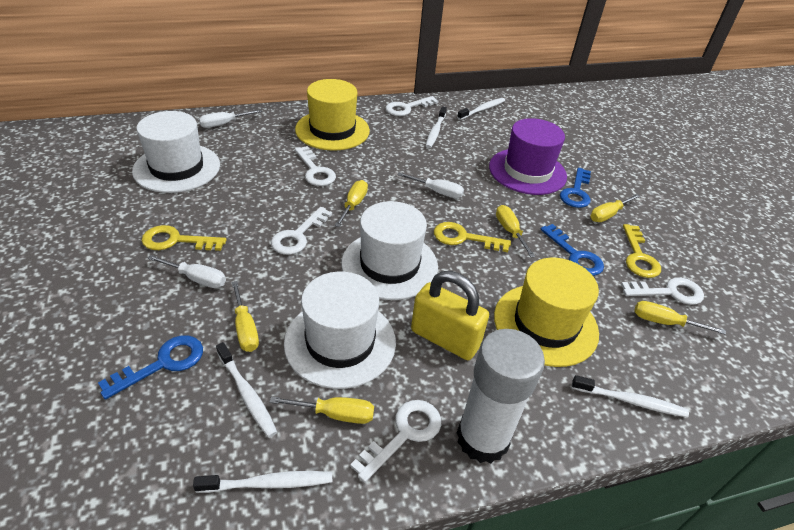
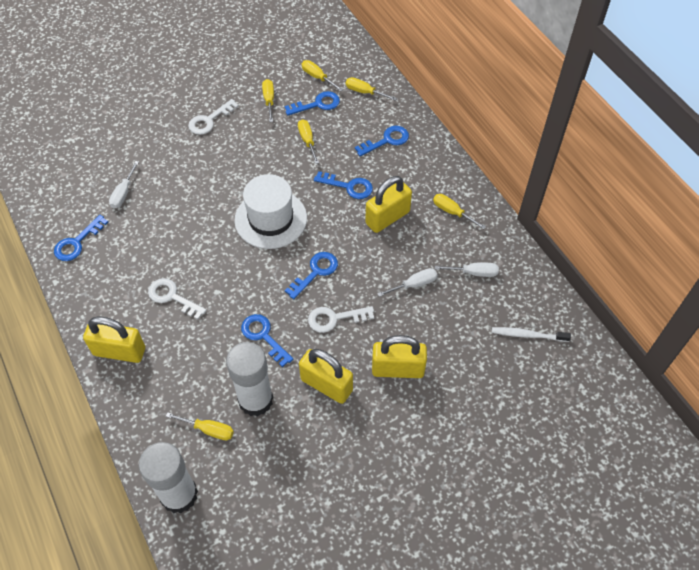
blue key: 3 -> 6
purple hat: 1 -> 0
white glue stick: 1 -> 2
white hat: 3 -> 1
white key: 5 -> 3
white toothbrush: 5 -> 1
yellow hat: 2 -> 0
yellow key: 3 -> 0
yellow padlock: 1 -> 4

